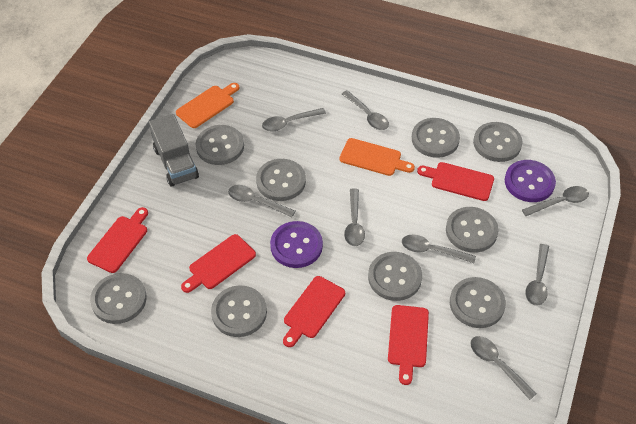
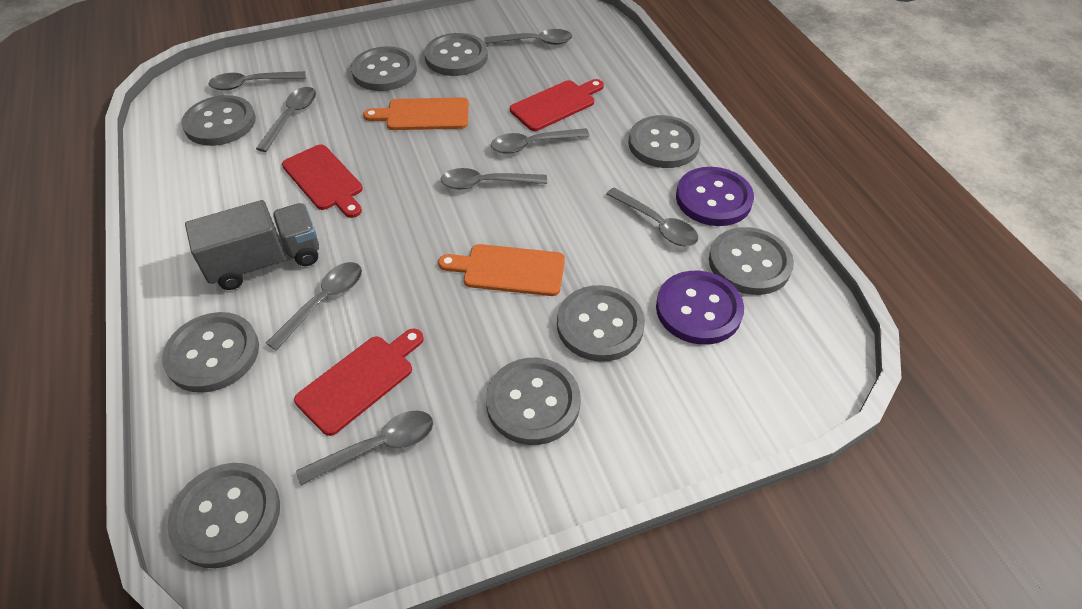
red cutting board: 5 -> 3

